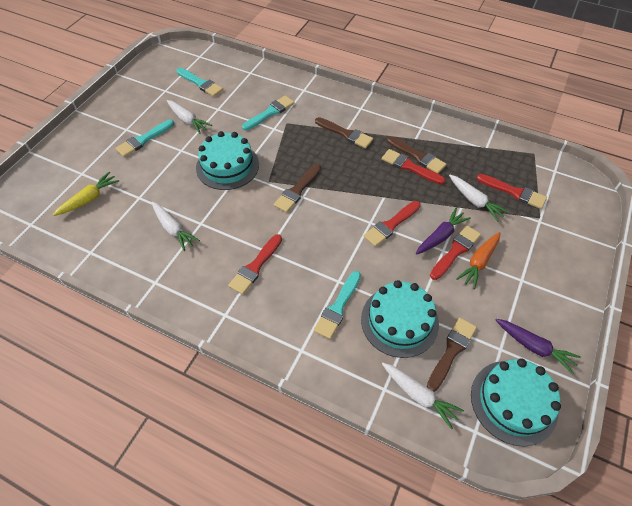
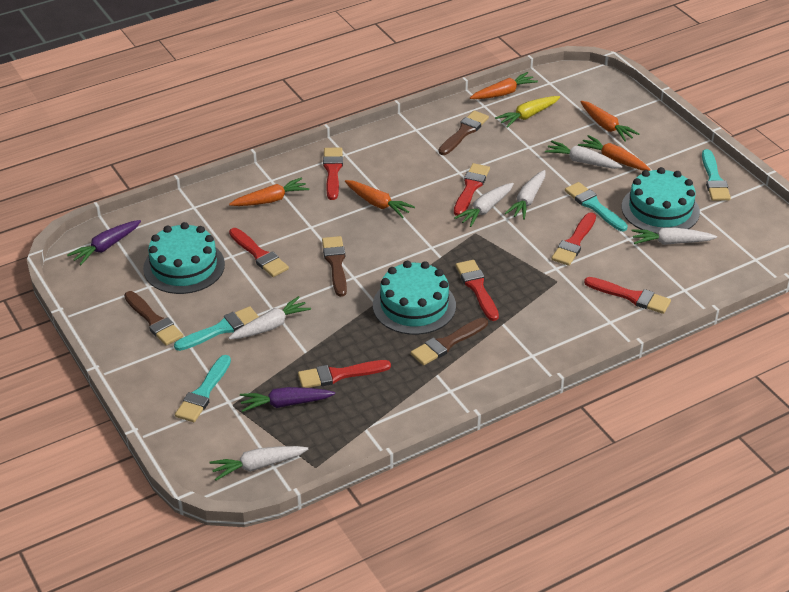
orange carrot: 1 -> 5
red brush: 5 -> 7
white carrot: 4 -> 6

